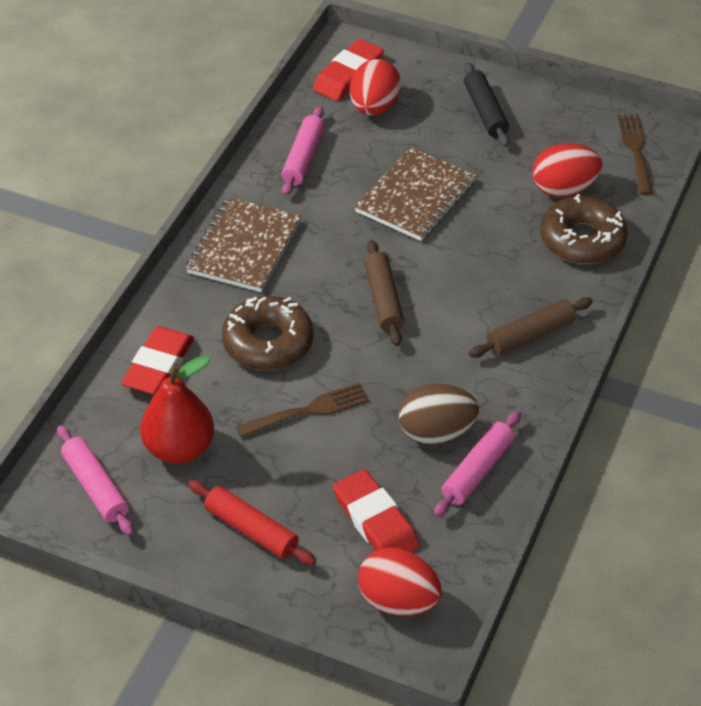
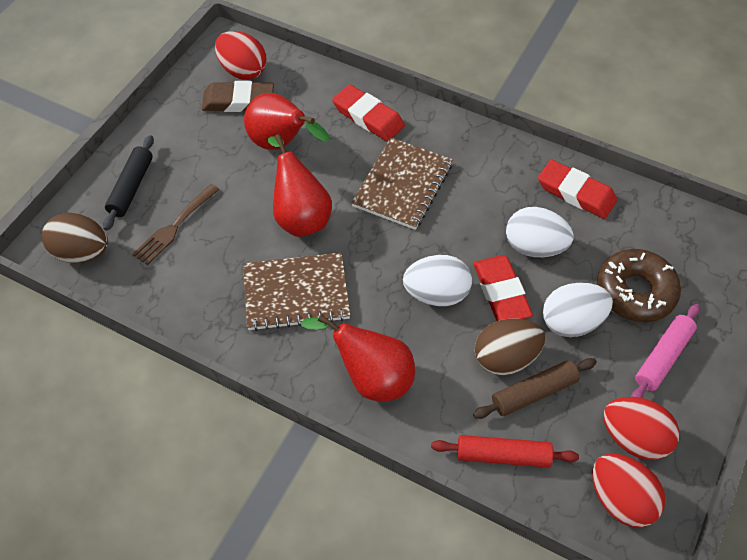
brown donut: 2 -> 1
brown egg: 1 -> 2
brown eraser: 0 -> 1
brown fork: 2 -> 1
brown rolling pin: 2 -> 1
pink rolling pin: 3 -> 1
red pear: 1 -> 3
white egg: 0 -> 3

